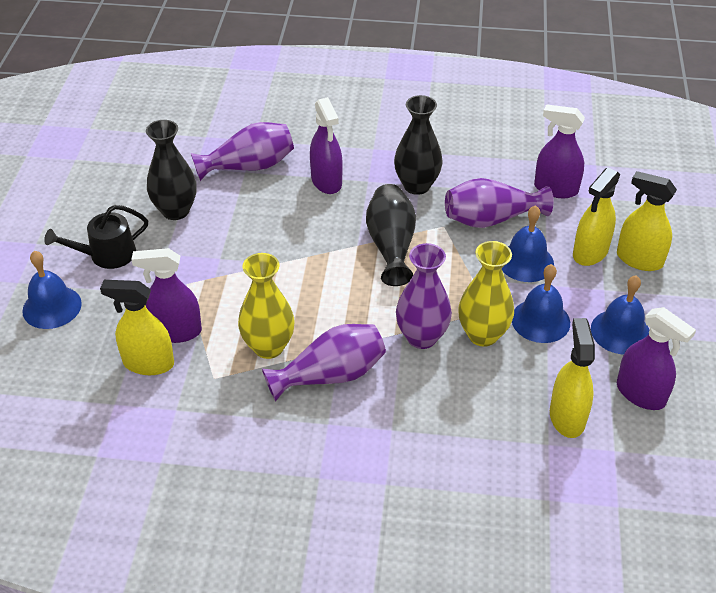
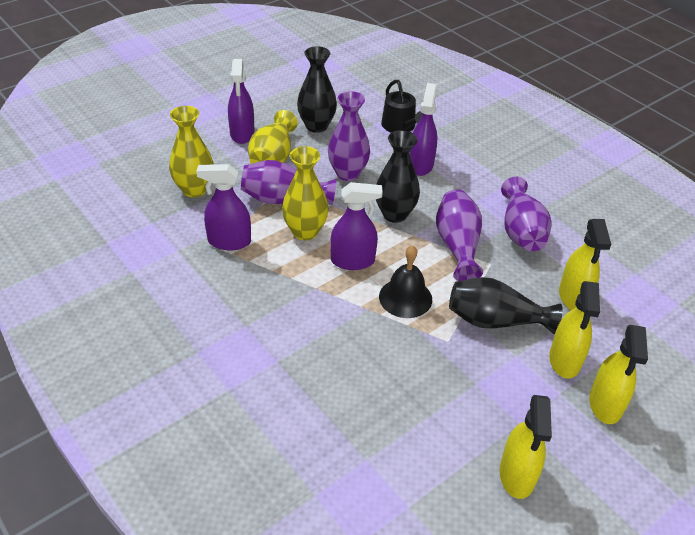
black bell: 0 -> 1
blue bell: 4 -> 0
yellow vase: 2 -> 3

